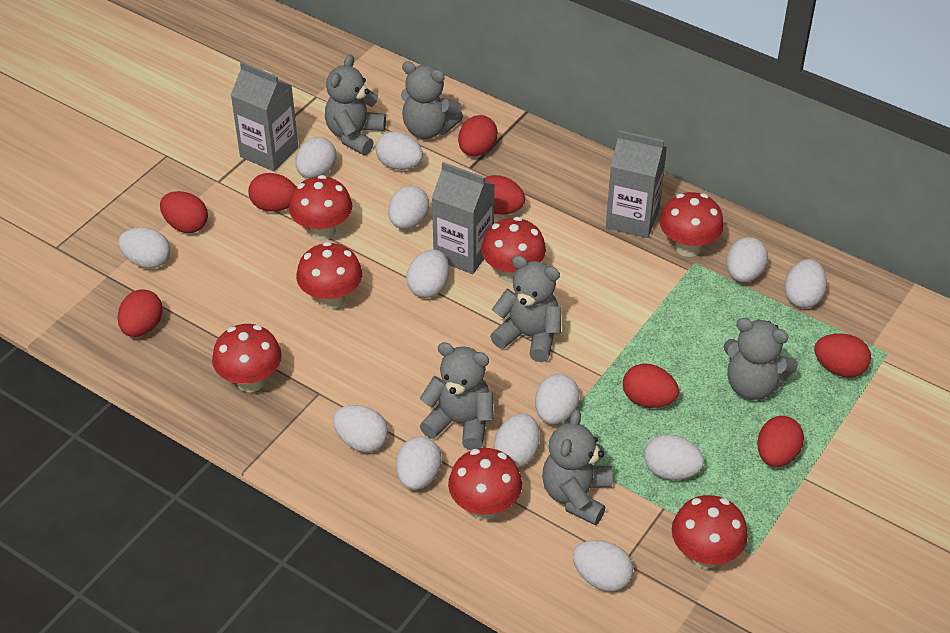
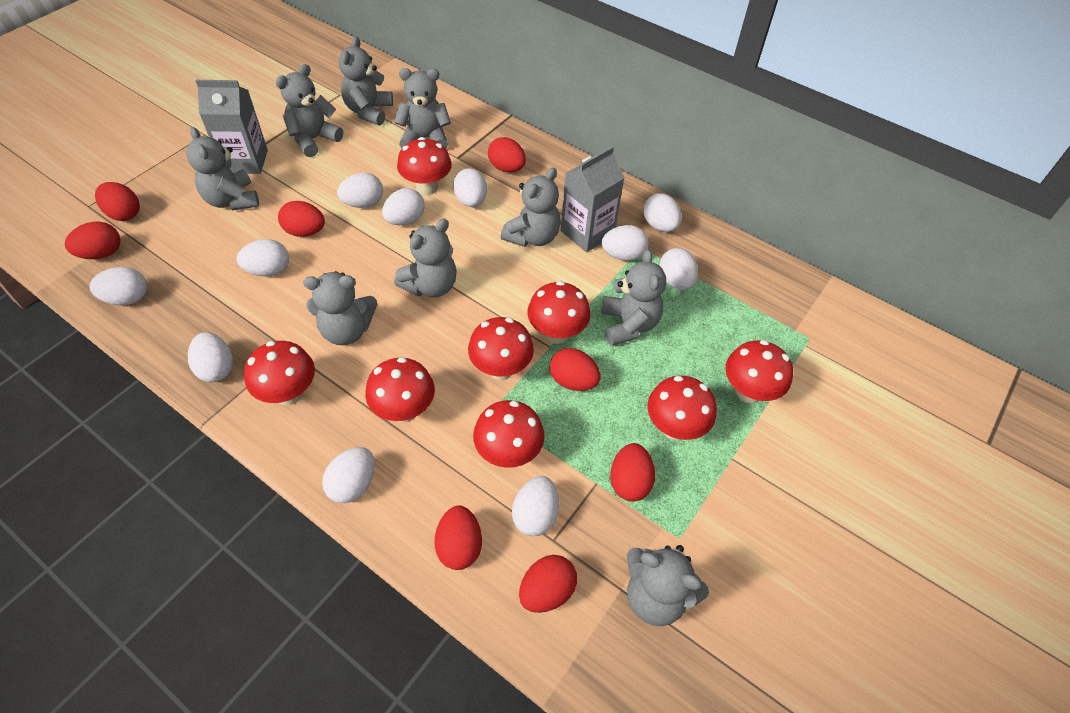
grey carton: 3 -> 2
grey teddy bear: 6 -> 9
red mushroom: 7 -> 8
white egg: 13 -> 11

